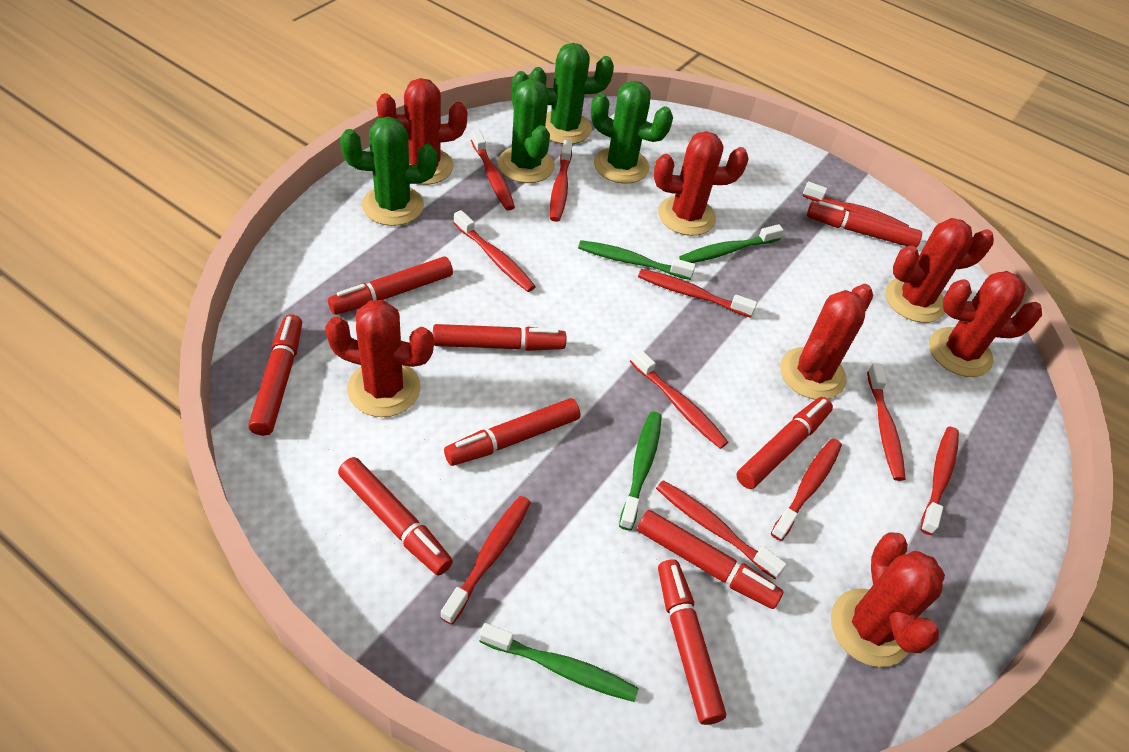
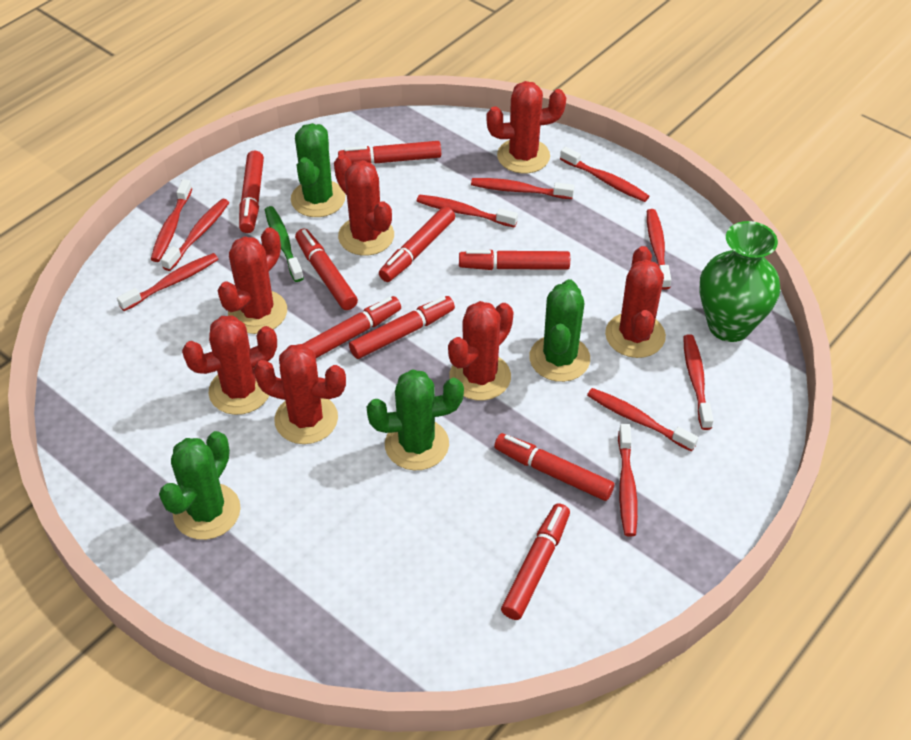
green toothbrush: 4 -> 1
green vase: 0 -> 1
red toothbrush: 11 -> 10

